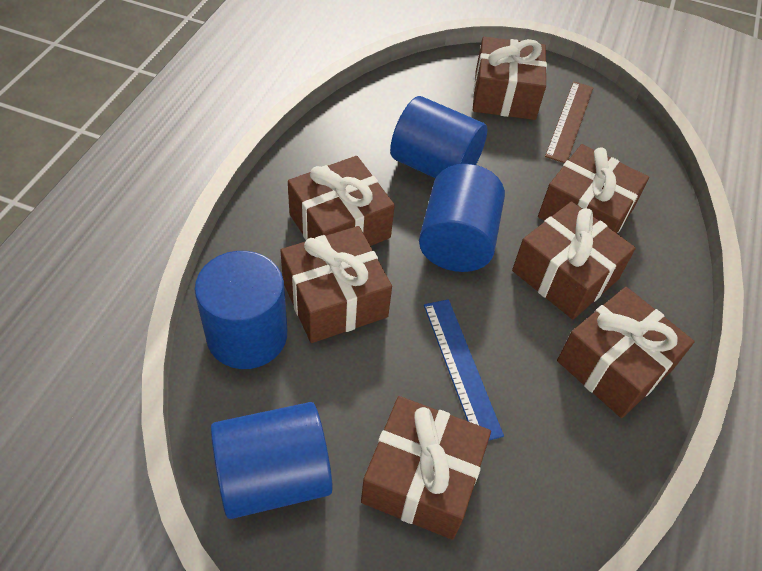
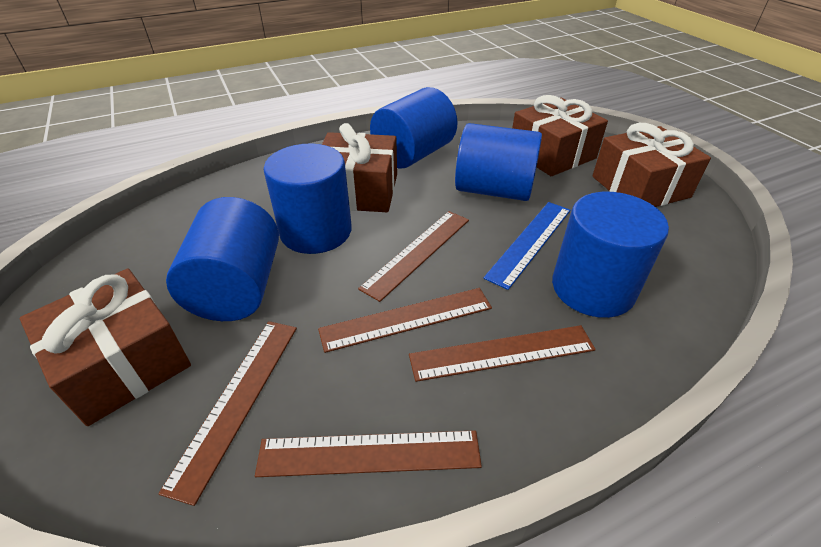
blue cylinder: 4 -> 5
brown gift: 7 -> 4
brown ruler: 1 -> 5

